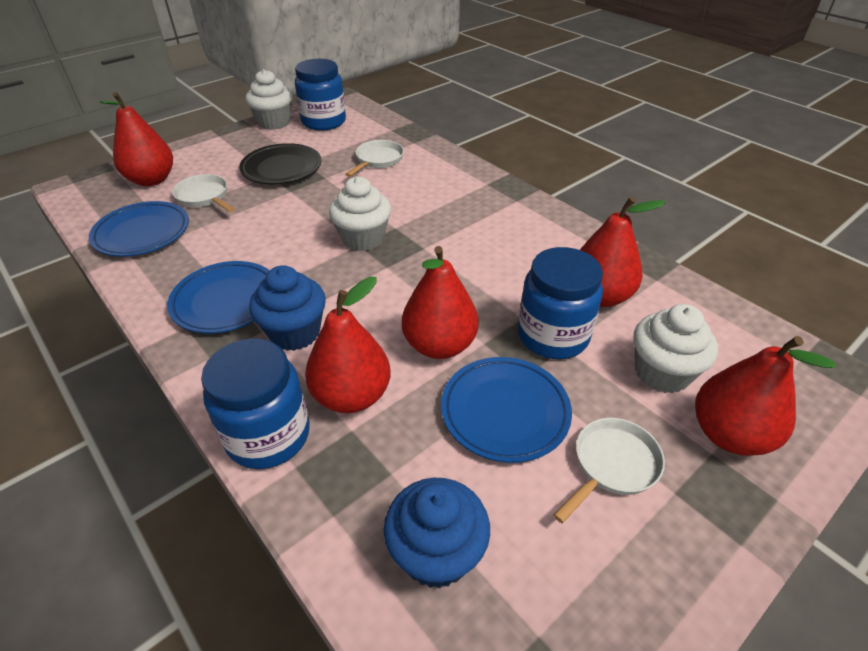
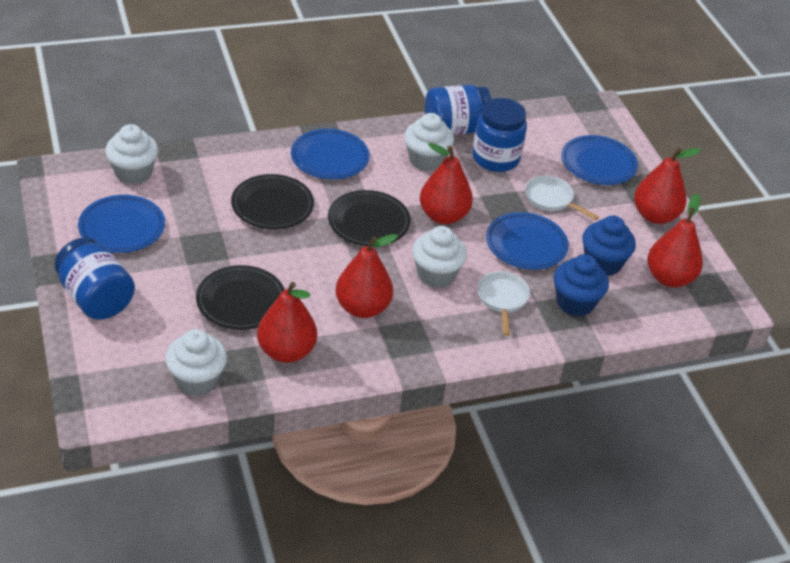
black plate: 1 -> 3
blue plate: 3 -> 4
white cupcake: 3 -> 4
white pan: 3 -> 2

